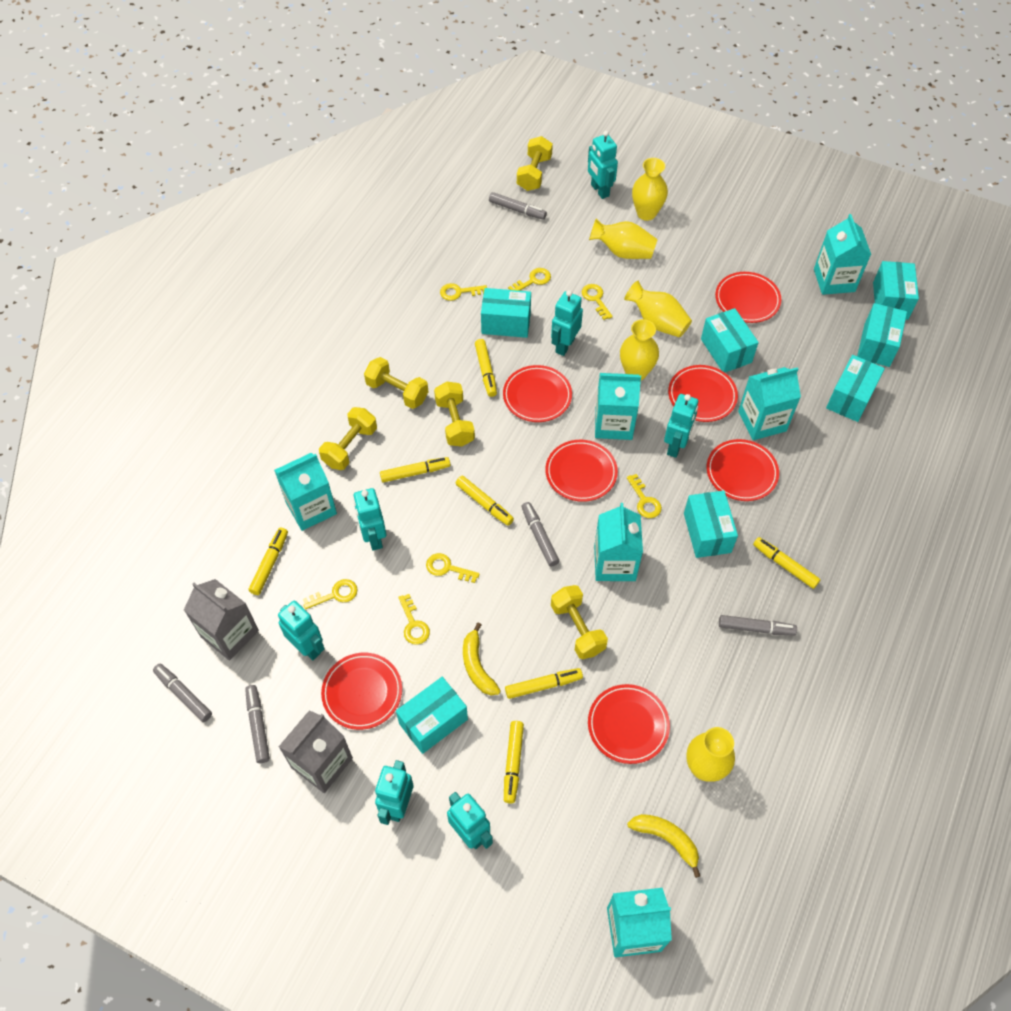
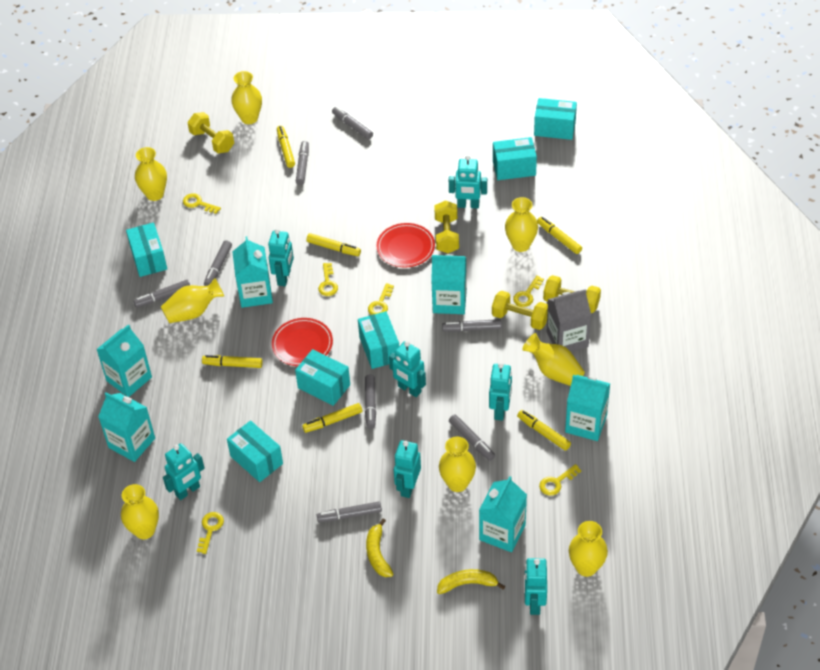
grey carton: 2 -> 1
grey marker: 5 -> 8
red plate: 7 -> 2
turquoise box: 7 -> 6
yellow dumbbell: 5 -> 4
yellow key: 7 -> 6
yellow marker: 7 -> 6
yellow vase: 5 -> 8

